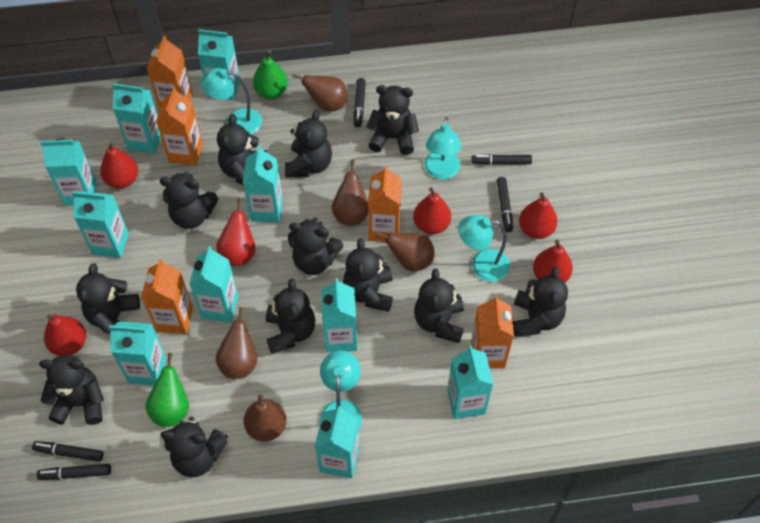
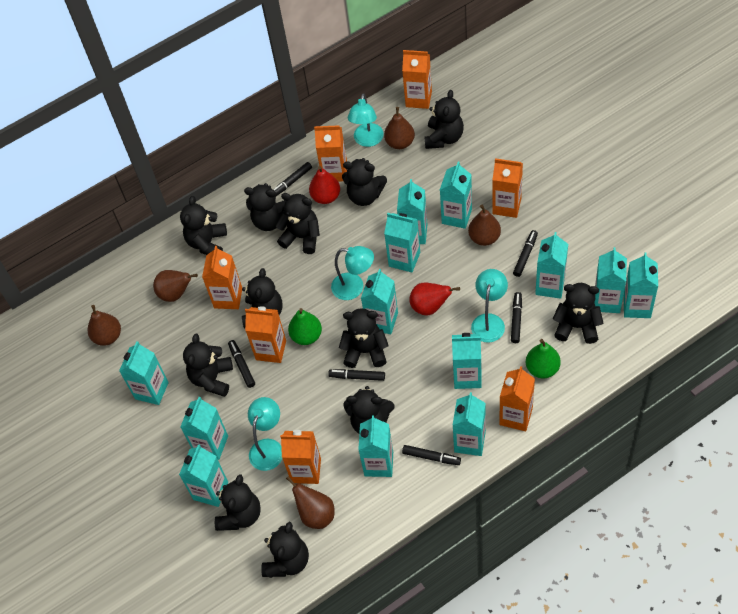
black marker: 5 -> 6
orange carton: 5 -> 7
red pear: 6 -> 2
turquoise carton: 10 -> 13

